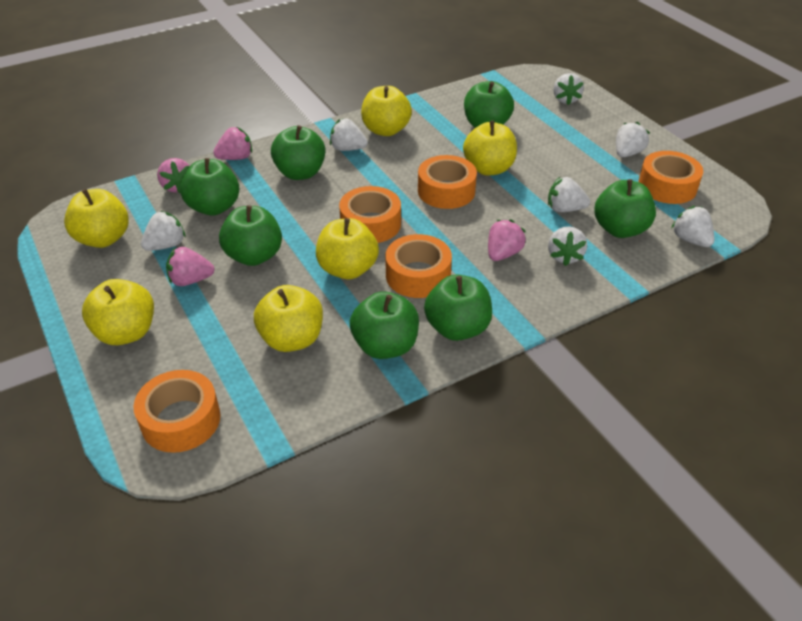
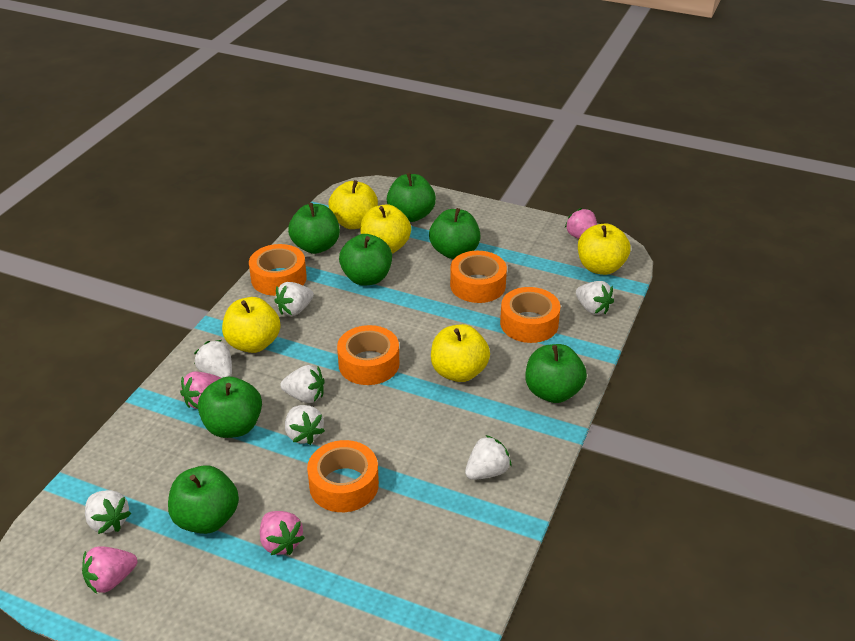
yellow apple: 6 -> 5

